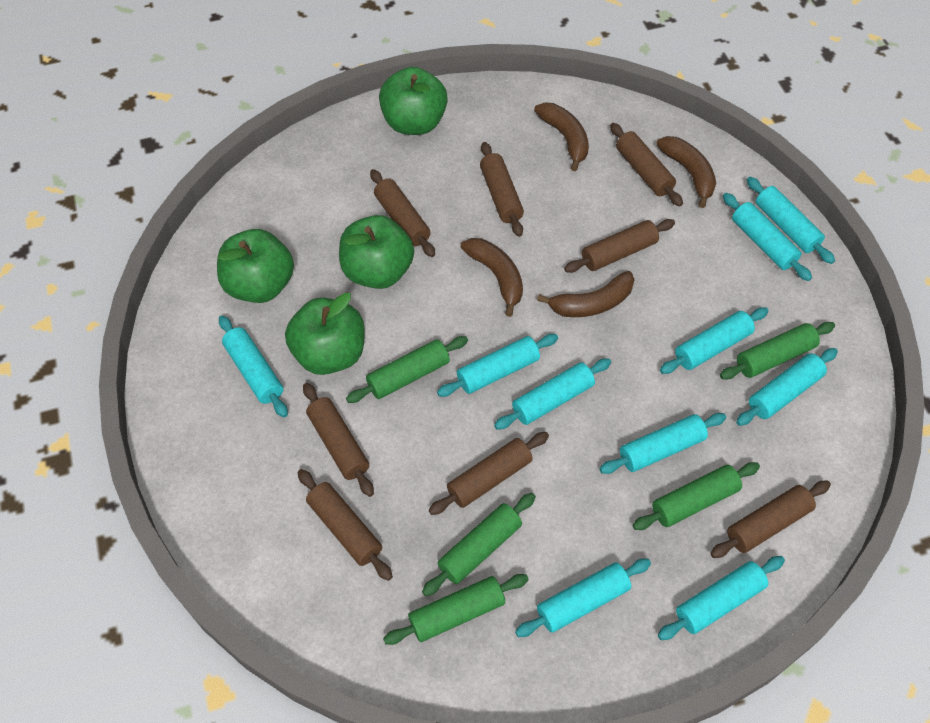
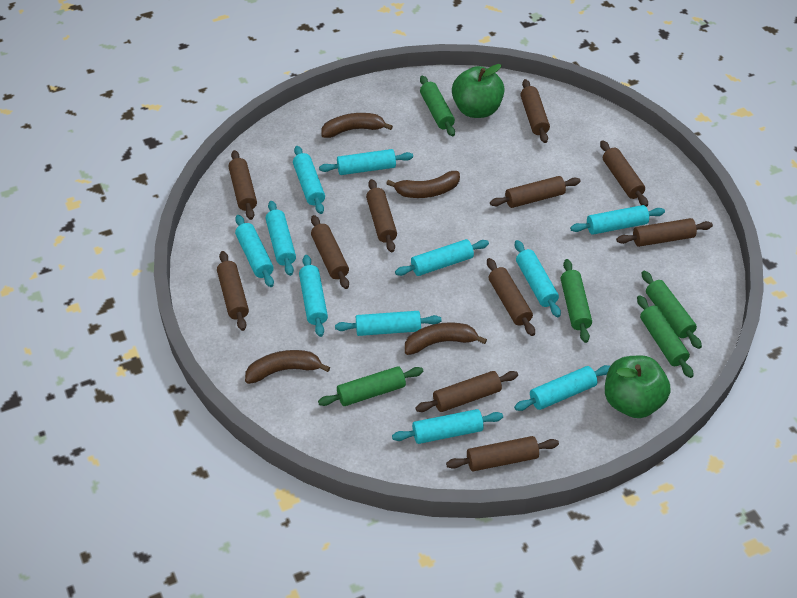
brown rolling pin: 8 -> 11
green apple: 4 -> 2
turquoise rolling pin: 10 -> 11

